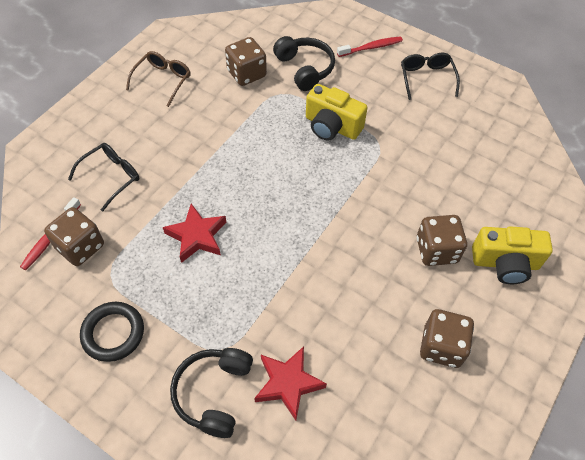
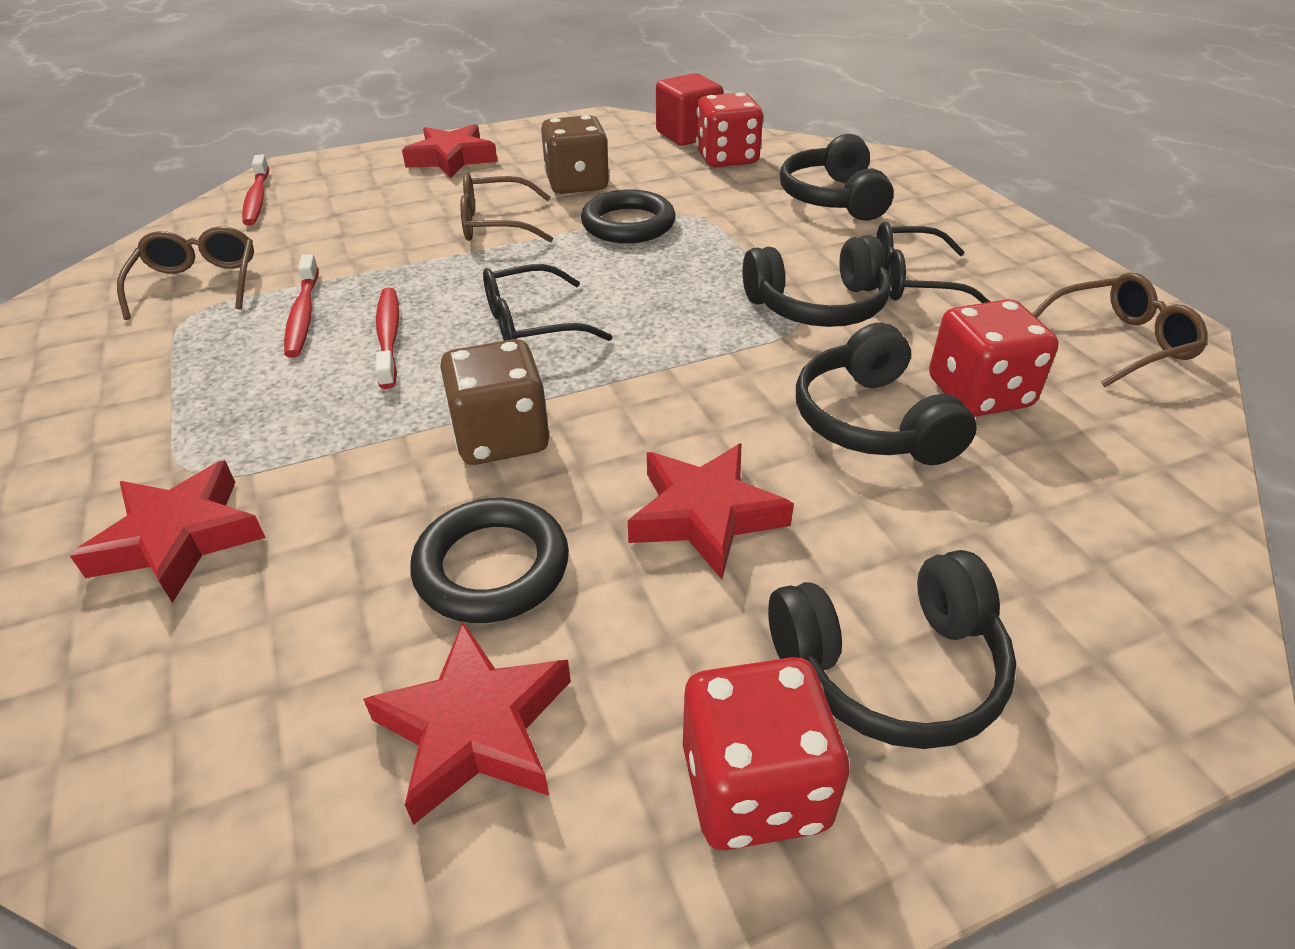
black headphones: 2 -> 4
black ring: 1 -> 2
brown dice: 4 -> 2
brown glasses: 1 -> 3
red cube: 0 -> 1
red dice: 0 -> 3
red star: 2 -> 4
red toothbrush: 2 -> 3
yellow camera: 2 -> 0

